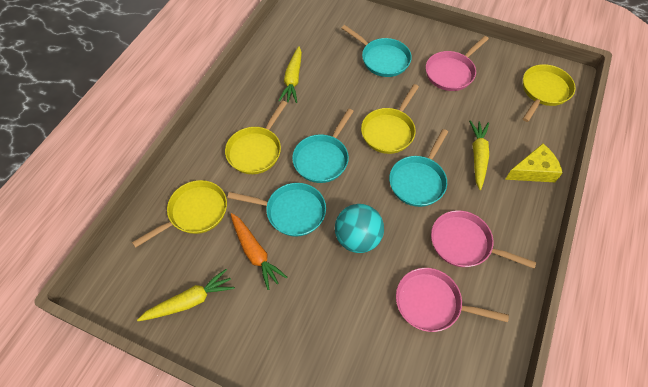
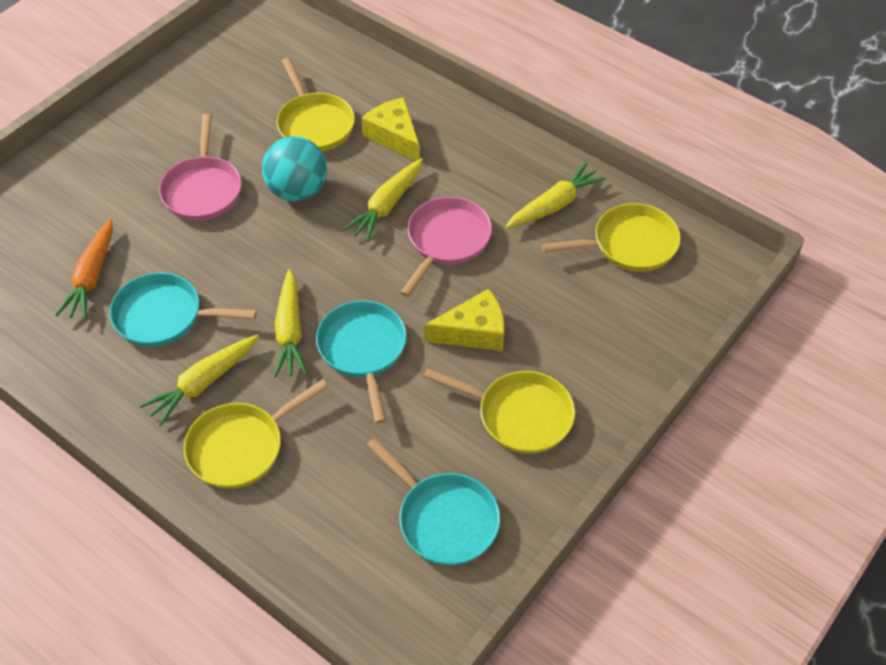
pink pan: 3 -> 2
turquoise pan: 4 -> 3
yellow carrot: 3 -> 4
yellow cheese: 1 -> 2

